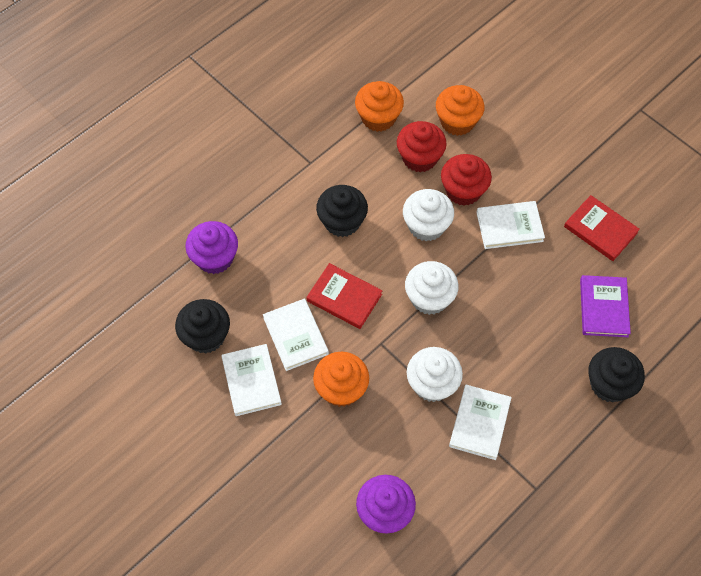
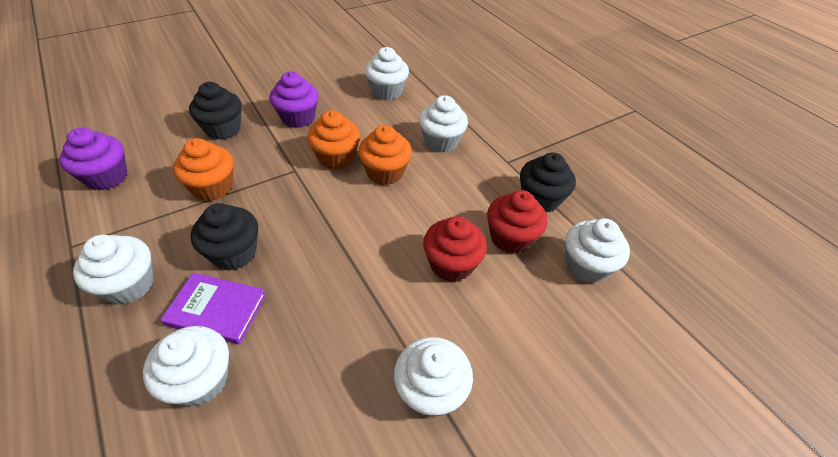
red book: 2 -> 0
white book: 4 -> 0
white cupcake: 3 -> 6

